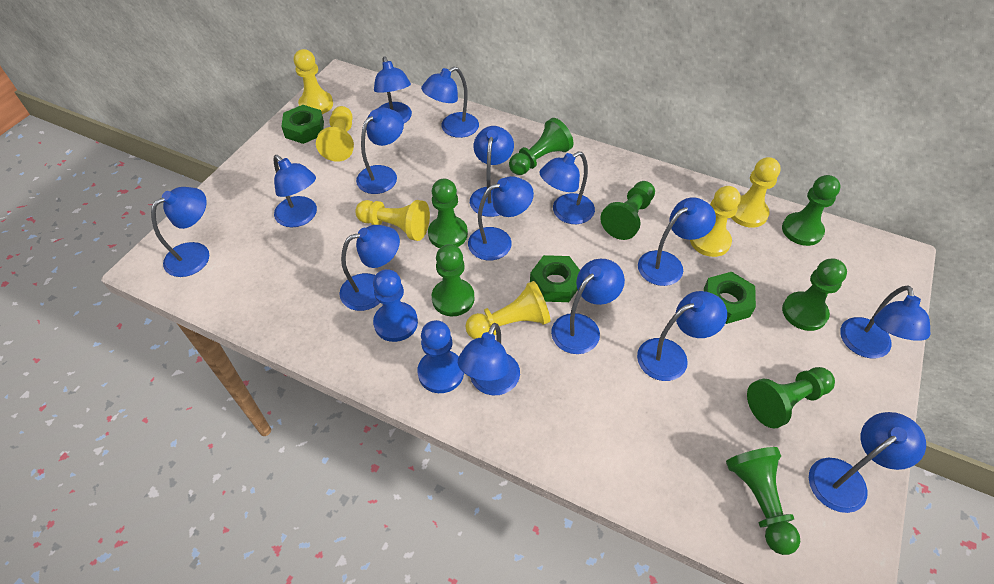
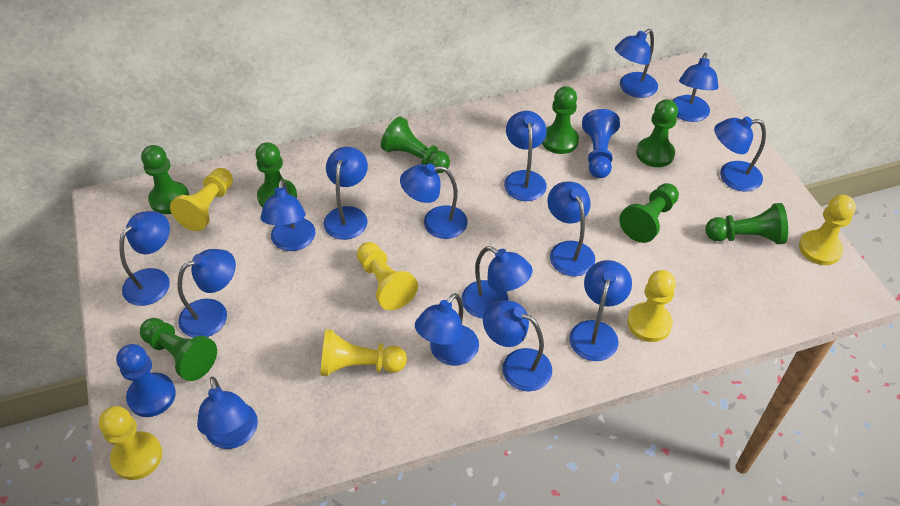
green nut: 3 -> 0

